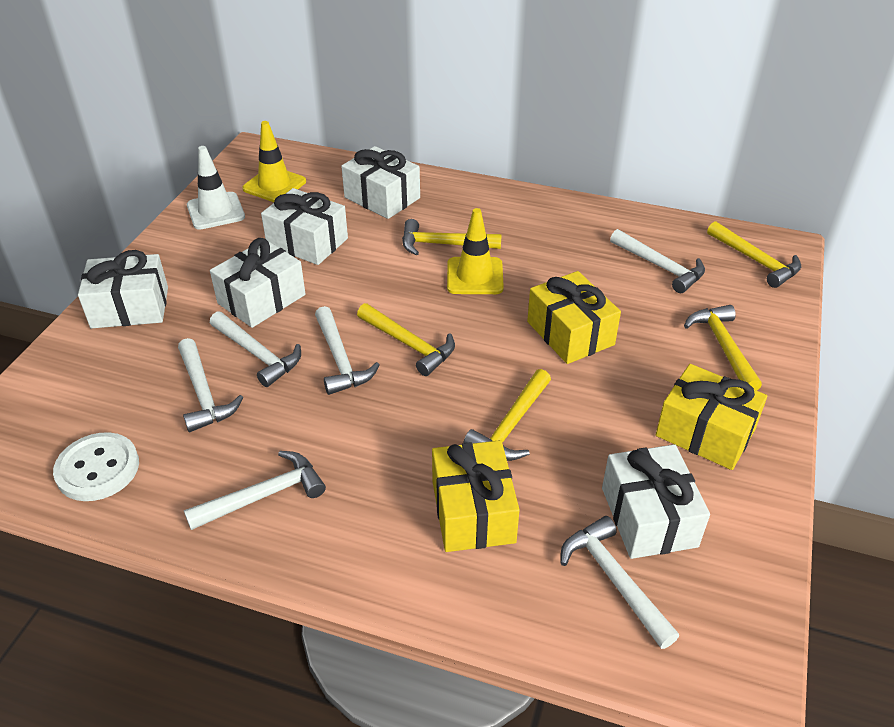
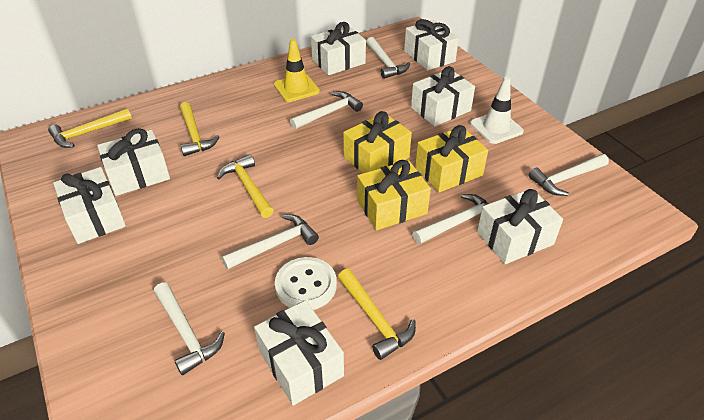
white gift: 5 -> 7
yellow hammer: 5 -> 4
yellow traffic cone: 2 -> 1

